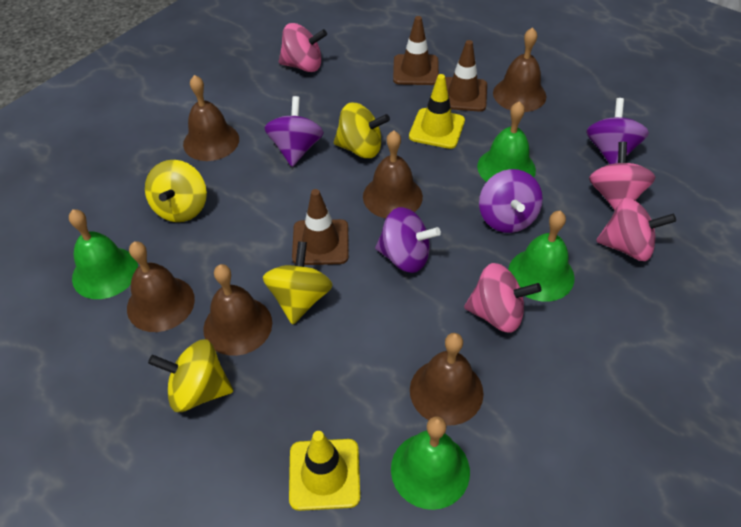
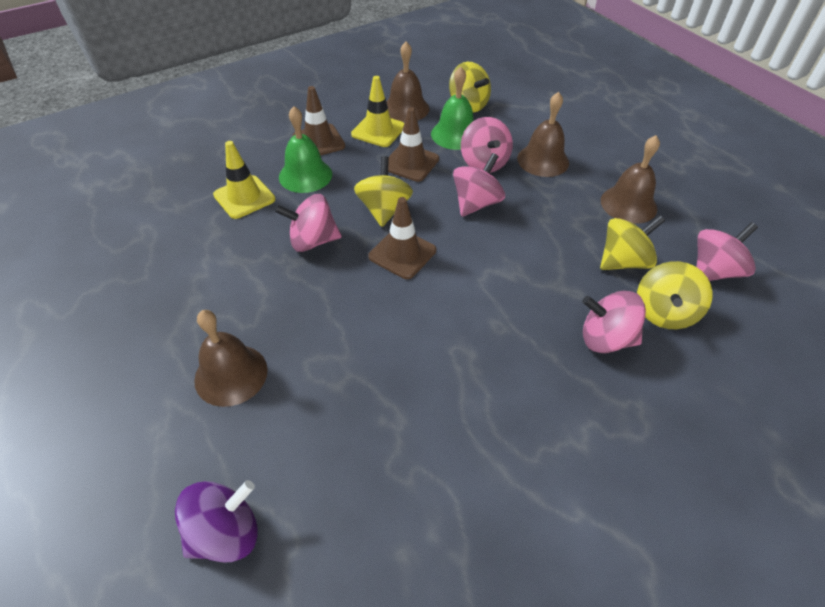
brown bell: 6 -> 4
green bell: 4 -> 2
pink spinning top: 4 -> 5
purple spinning top: 4 -> 1

